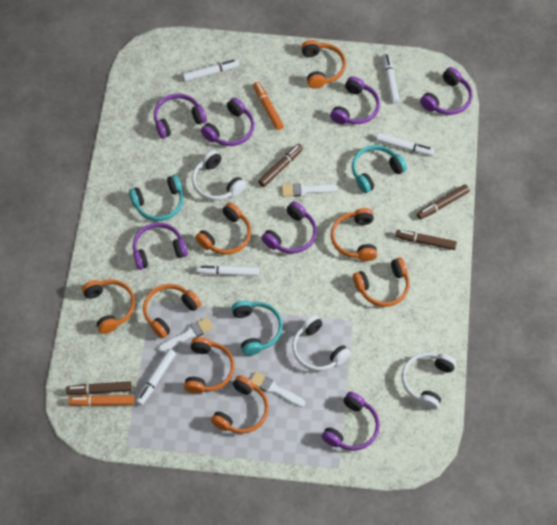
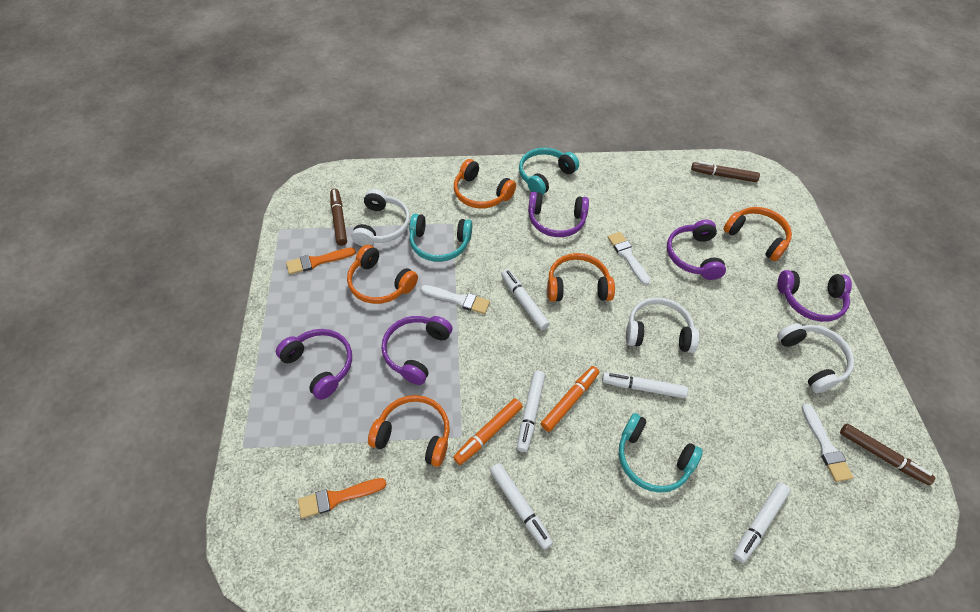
brown marker: 4 -> 3
orange brush: 0 -> 2
orange headphones: 8 -> 5
purple headphones: 7 -> 5

